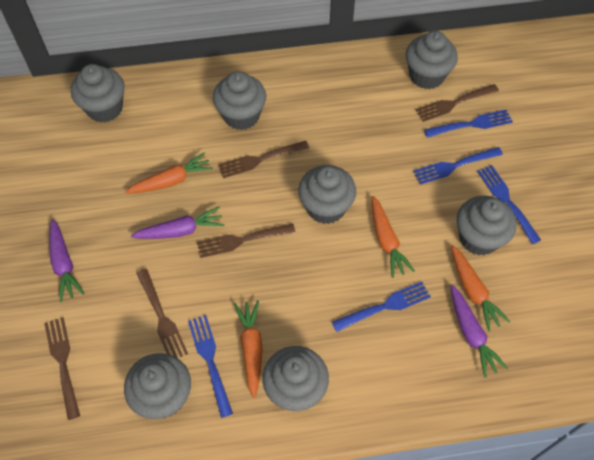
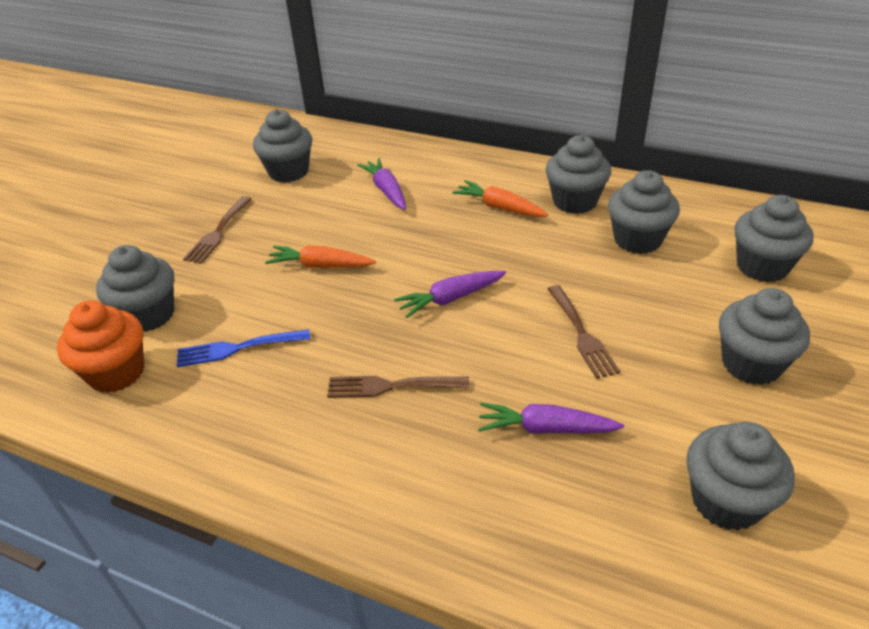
blue fork: 5 -> 1
brown fork: 5 -> 3
orange carrot: 4 -> 2
orange cupcake: 0 -> 1

